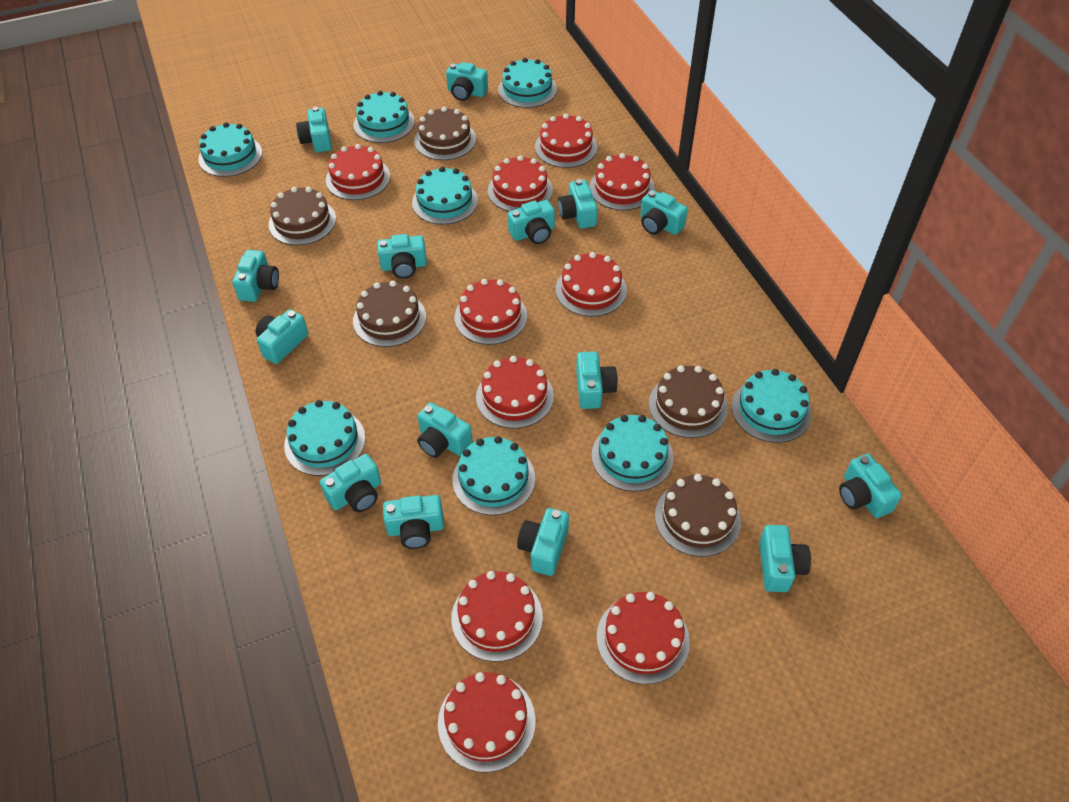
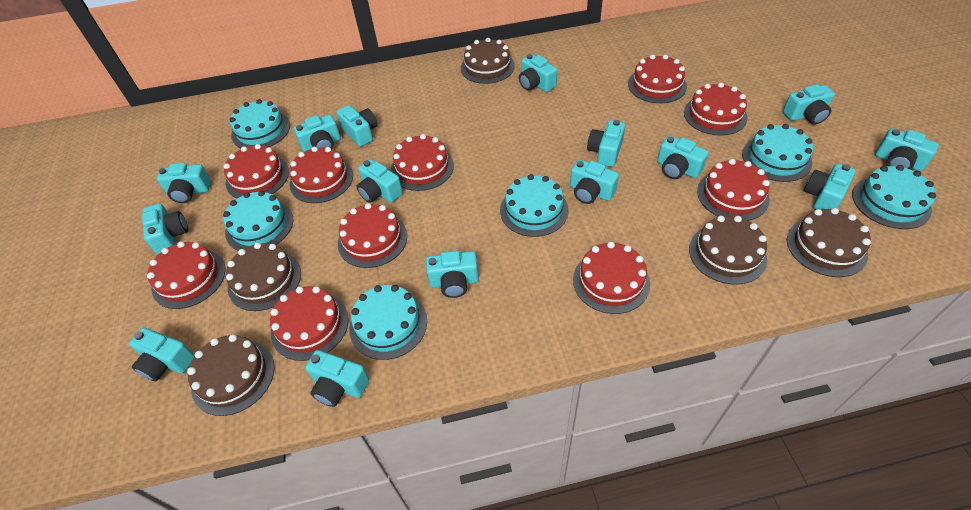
turquoise cake: 8 -> 6

